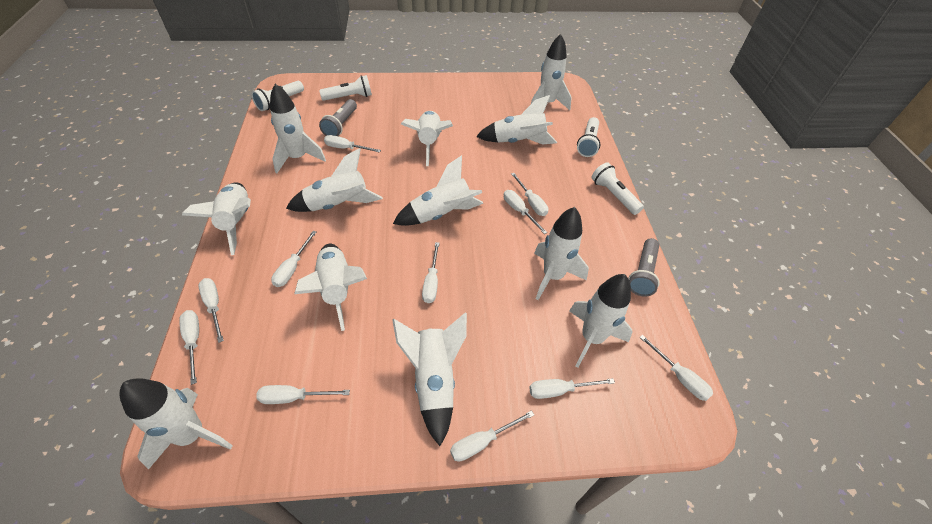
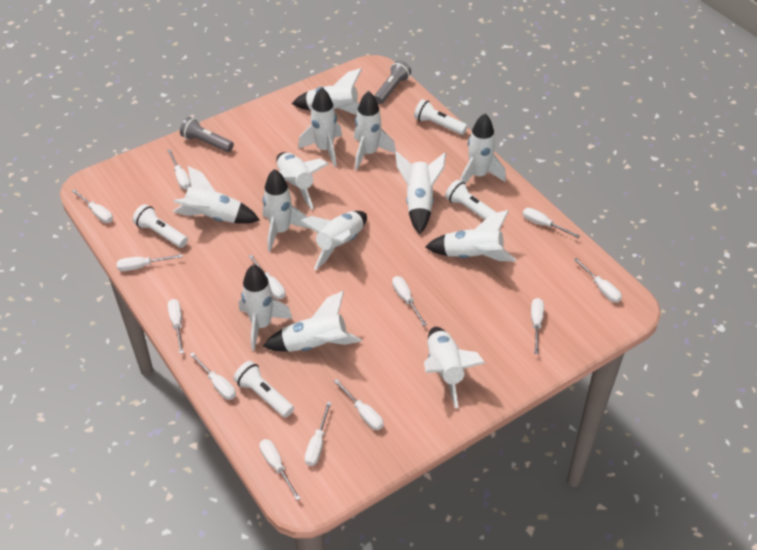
white rocket: 12 -> 13
white screwdriver: 11 -> 13

